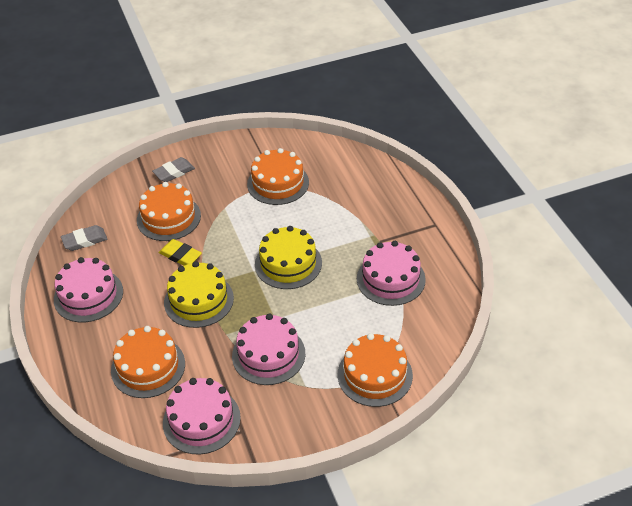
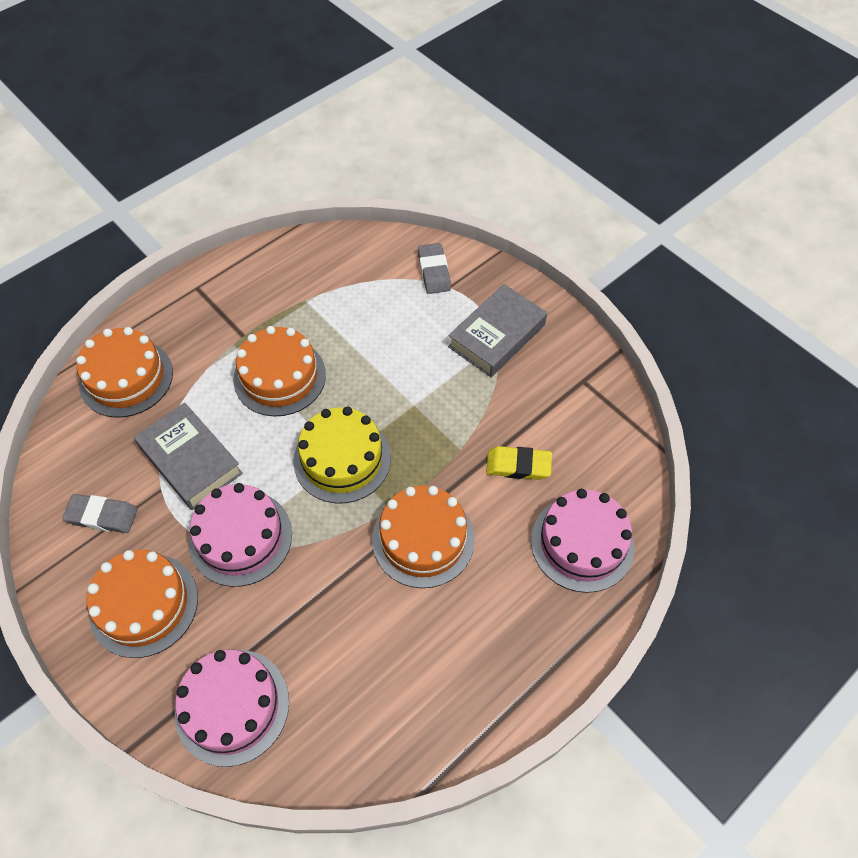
grey book: 0 -> 2
pink cake: 4 -> 3
yellow cake: 2 -> 1

